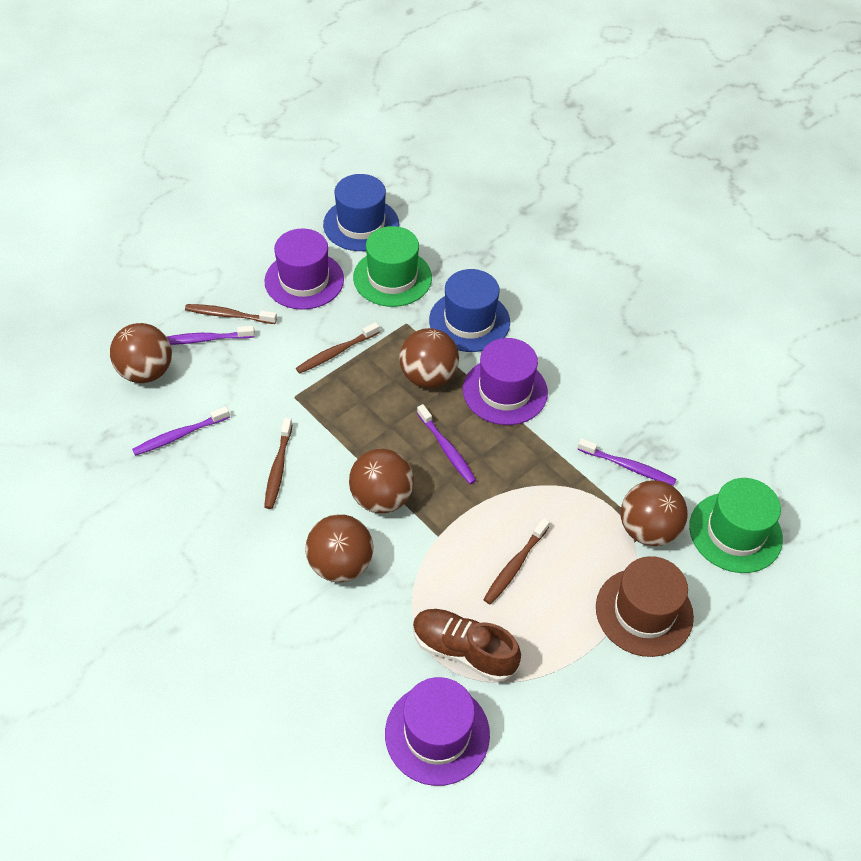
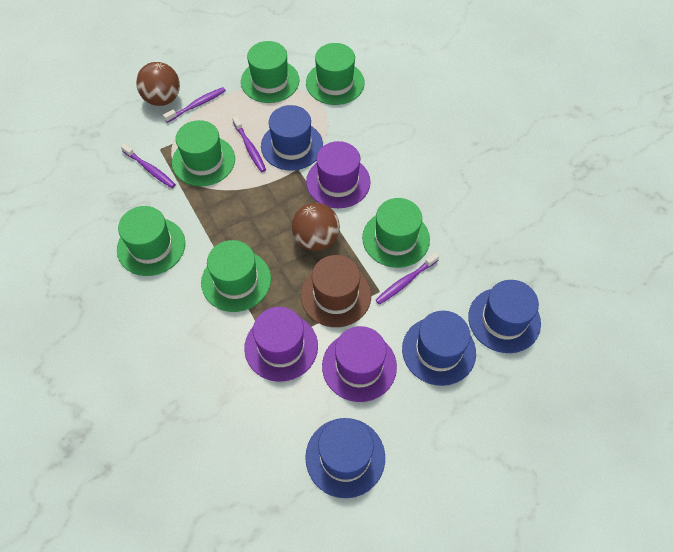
blue hat: 2 -> 4
brown ball: 5 -> 2
brown shoe: 1 -> 0
brown toothbrush: 4 -> 0
green hat: 2 -> 6

